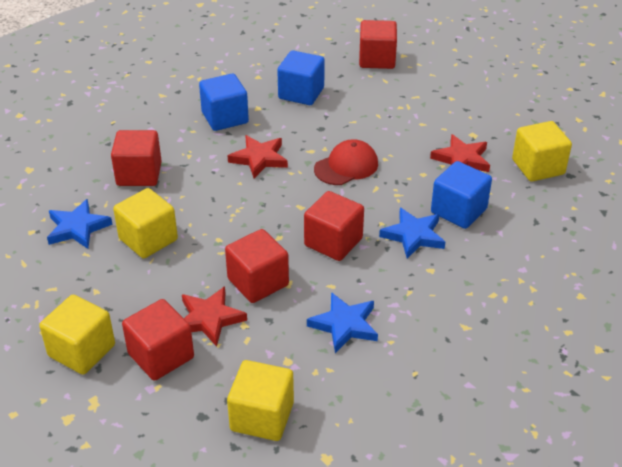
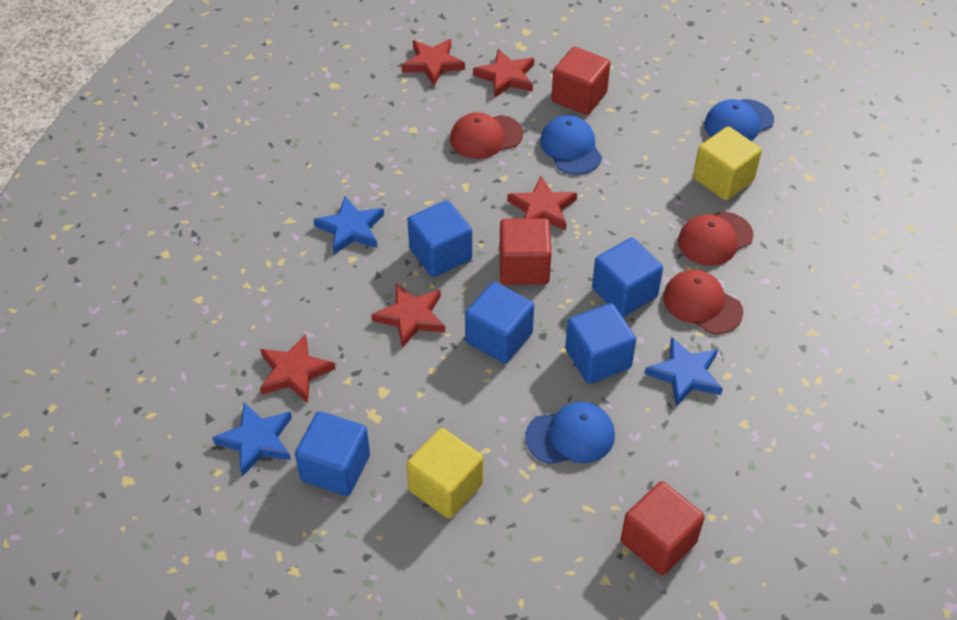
blue cap: 0 -> 3
blue cube: 3 -> 5
red cap: 1 -> 3
red cube: 5 -> 3
red star: 3 -> 5
yellow cube: 4 -> 2

